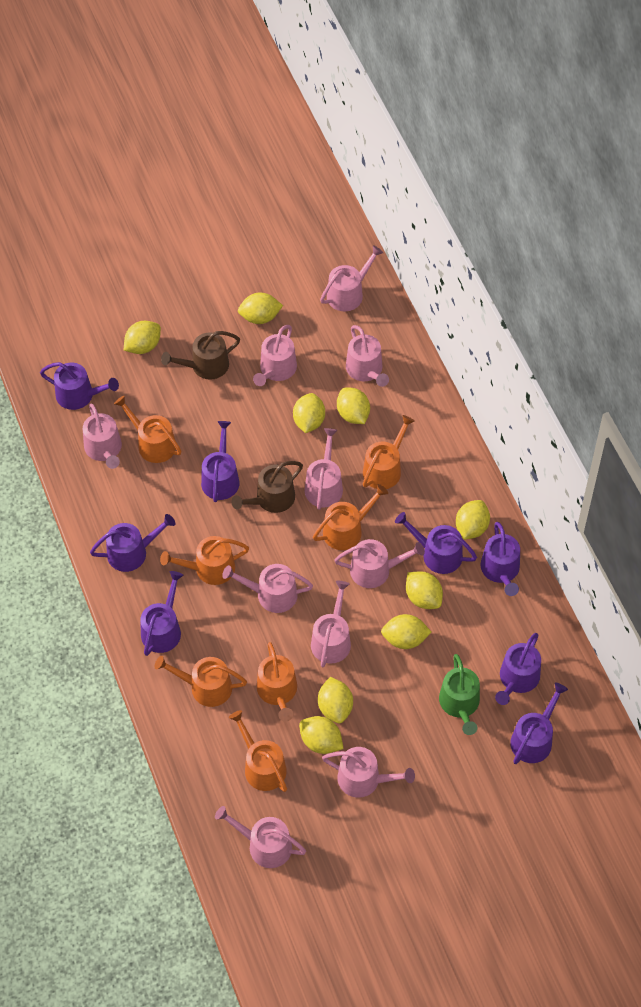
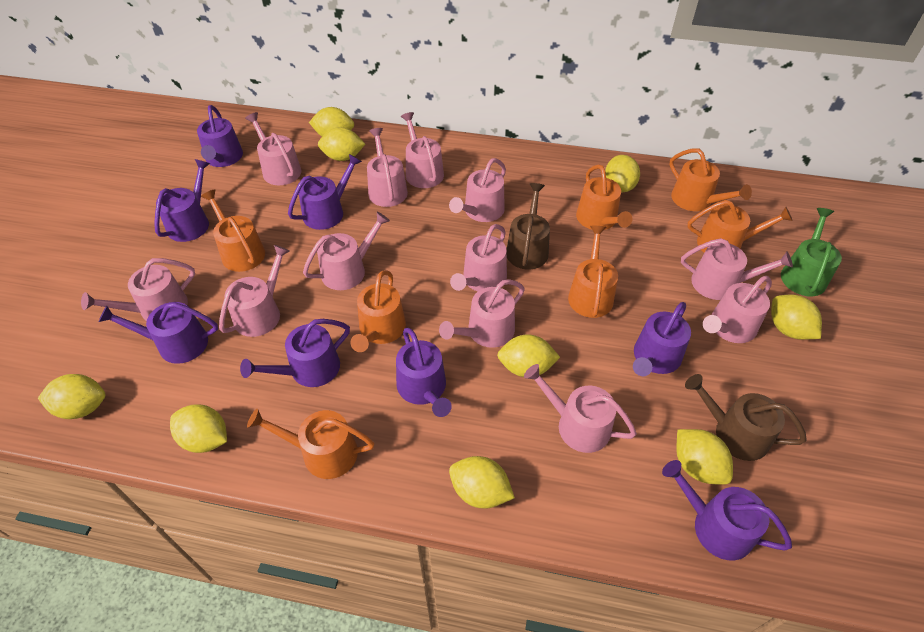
pink watering can: 10 -> 12

